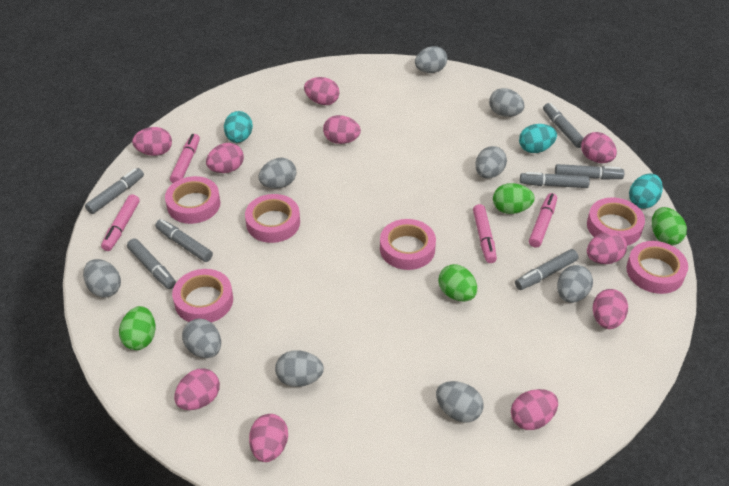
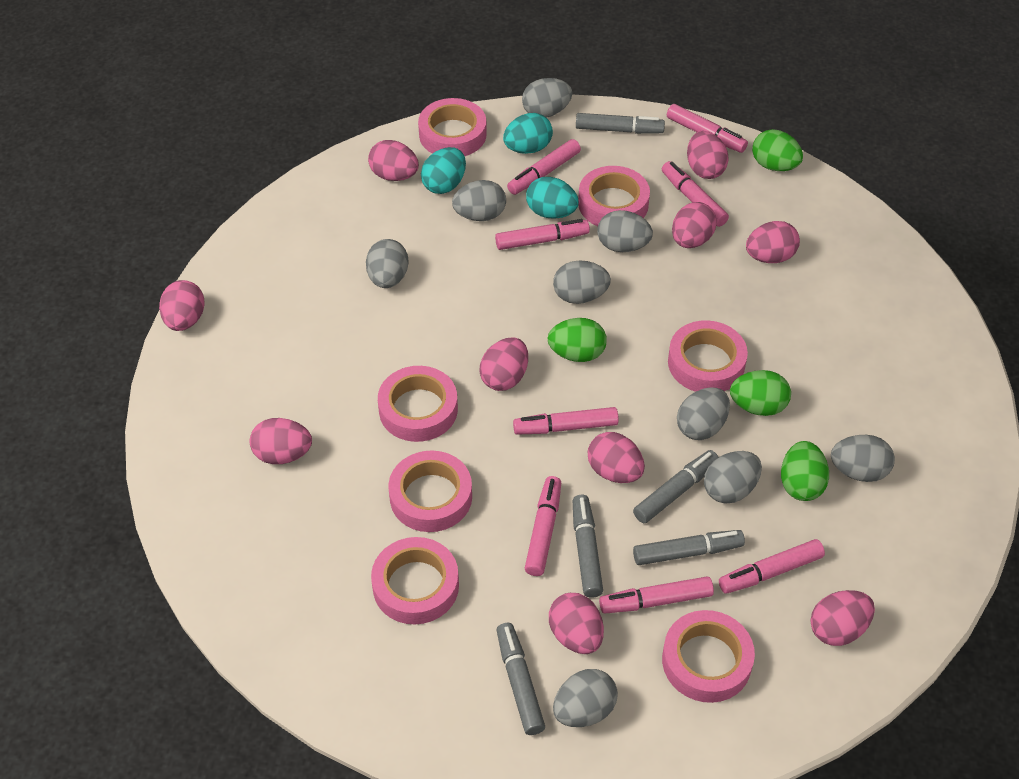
grey marker: 7 -> 5
pink marker: 4 -> 8
pink tape: 6 -> 7

